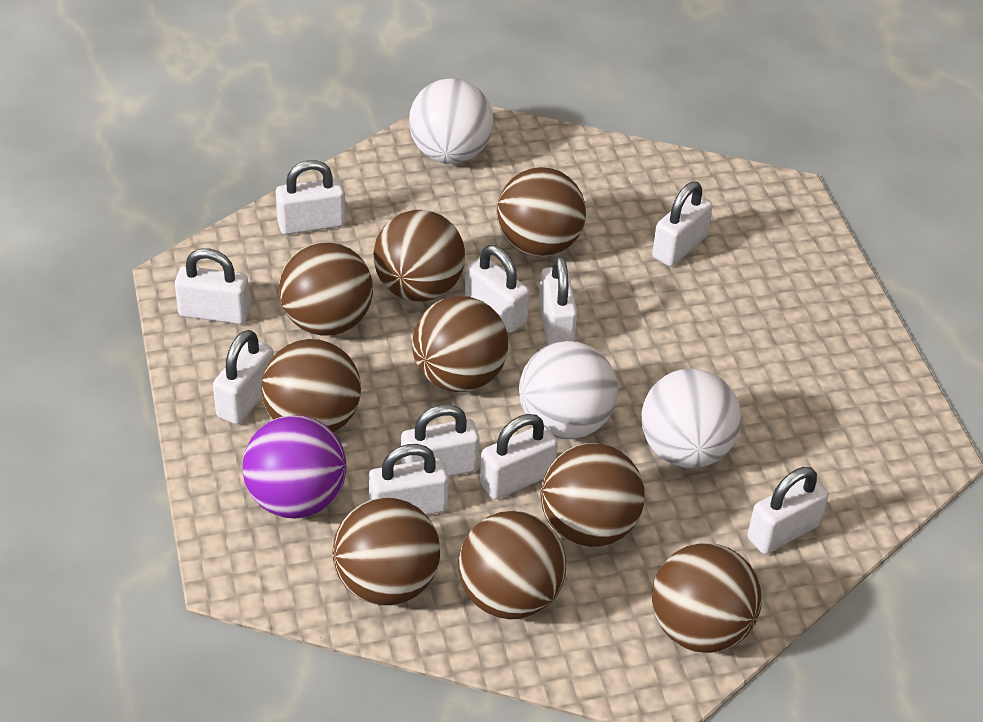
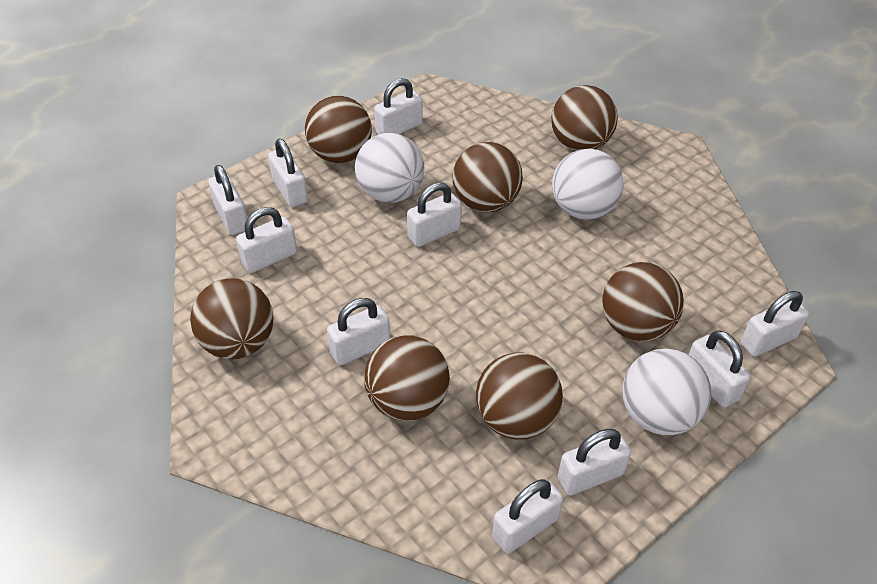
brown ball: 9 -> 7
purple ball: 1 -> 0

